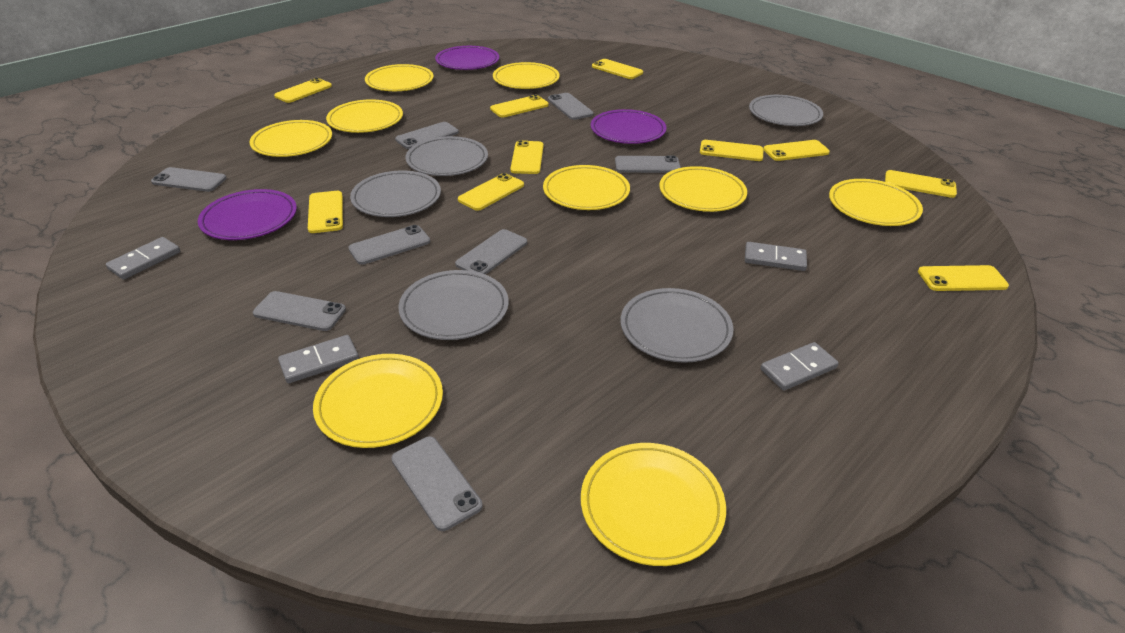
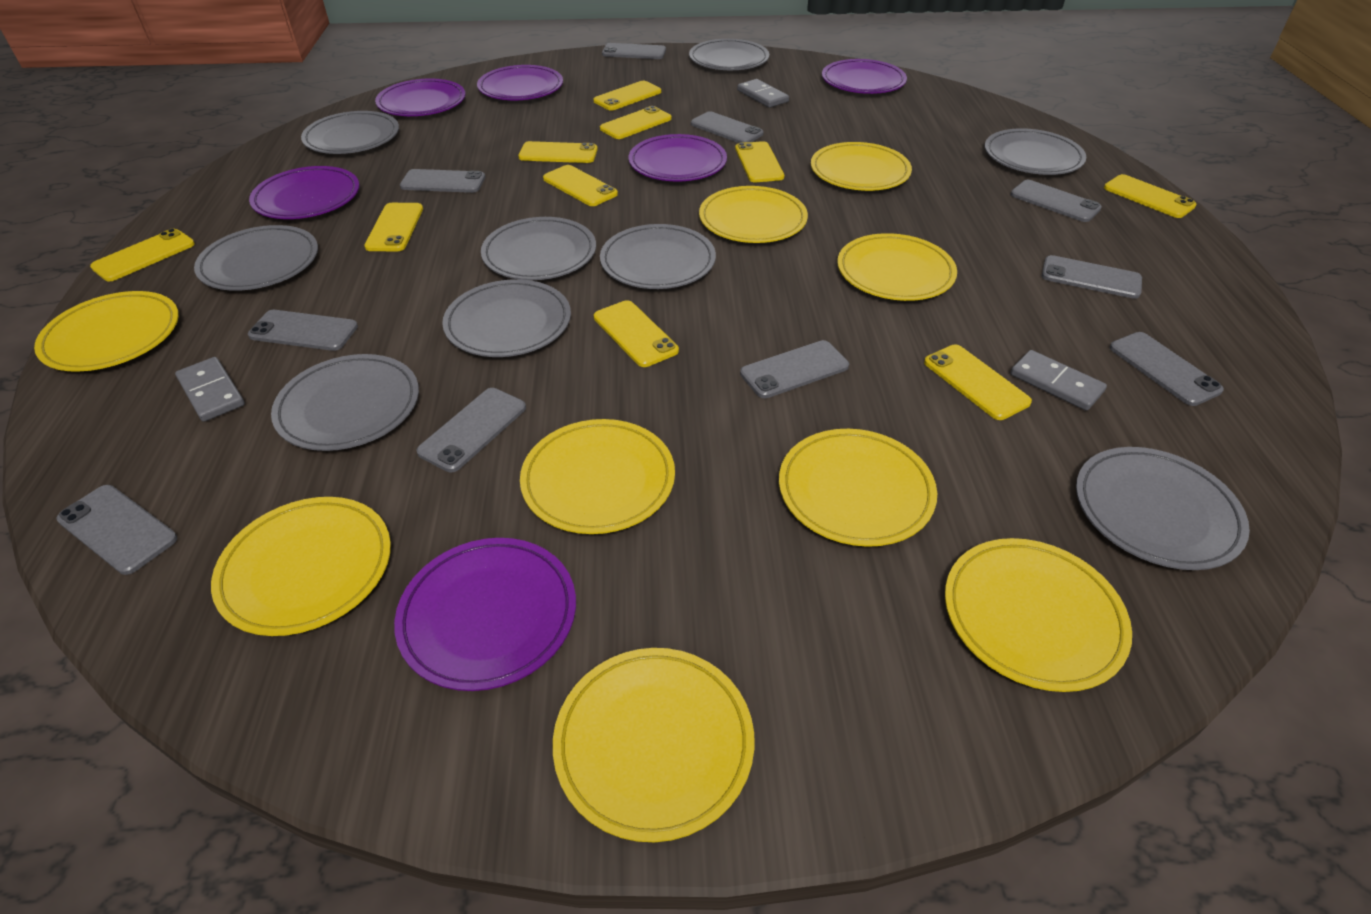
grey domino: 4 -> 3
grey phone: 8 -> 10
grey plate: 5 -> 9
purple plate: 3 -> 6

